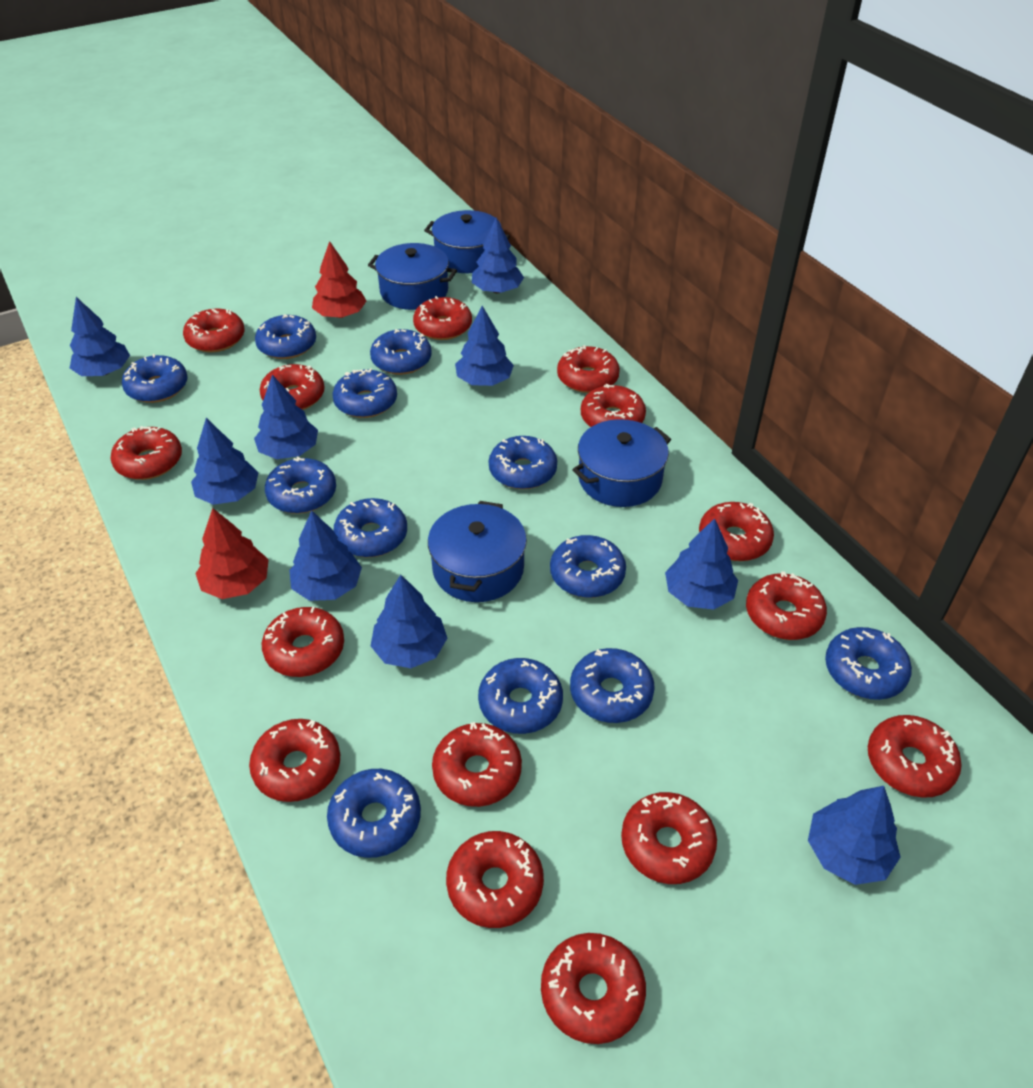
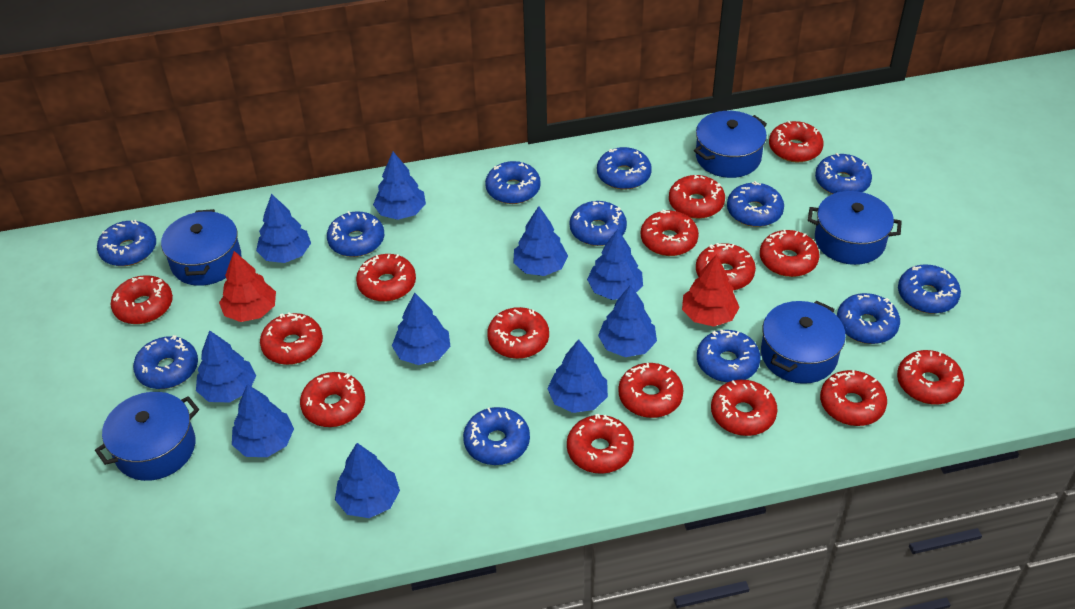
blue pot: 4 -> 5
blue tree: 9 -> 10

